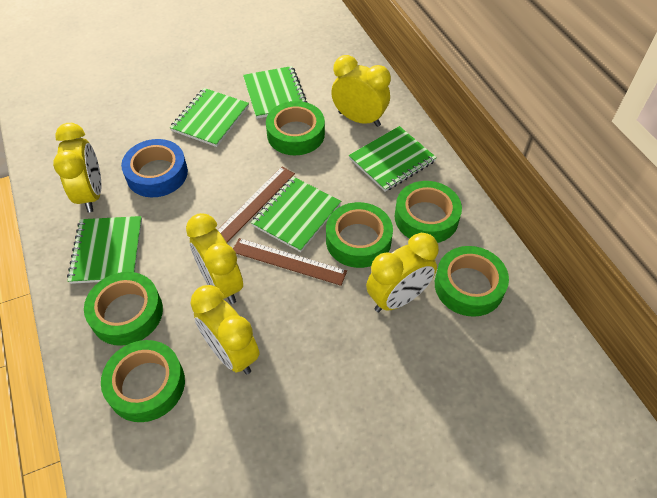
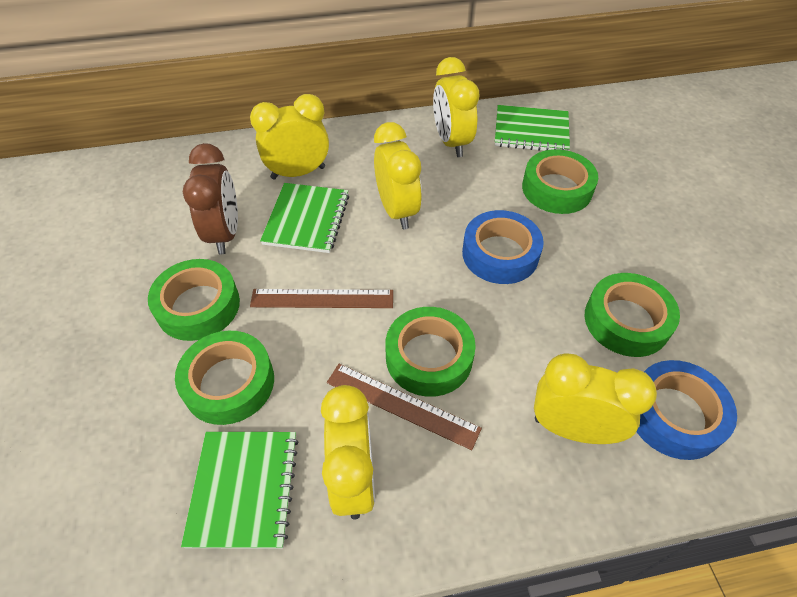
blue tape: 1 -> 2
brown clock: 0 -> 1
green notebook: 5 -> 3
green tape: 6 -> 5

